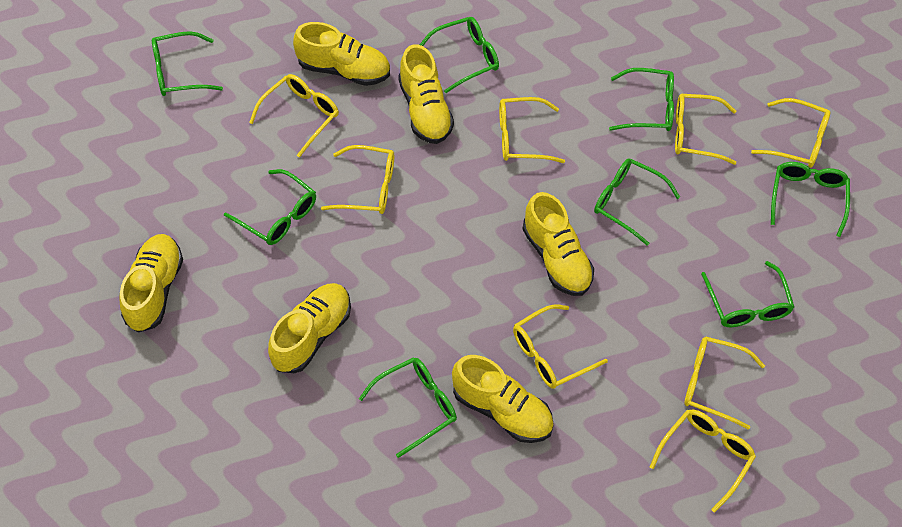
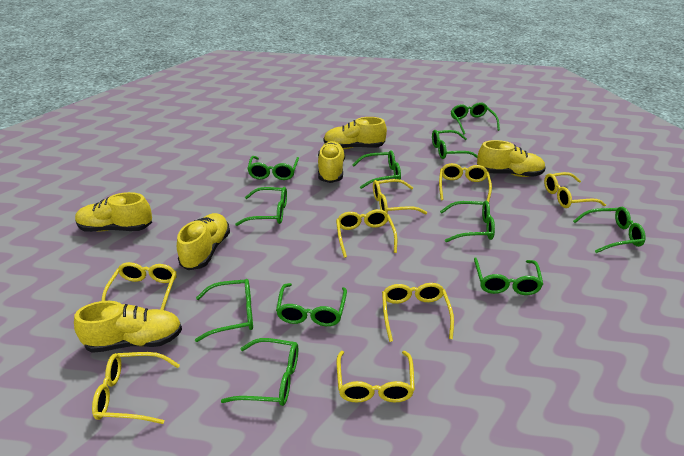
green glasses: 8 -> 11

